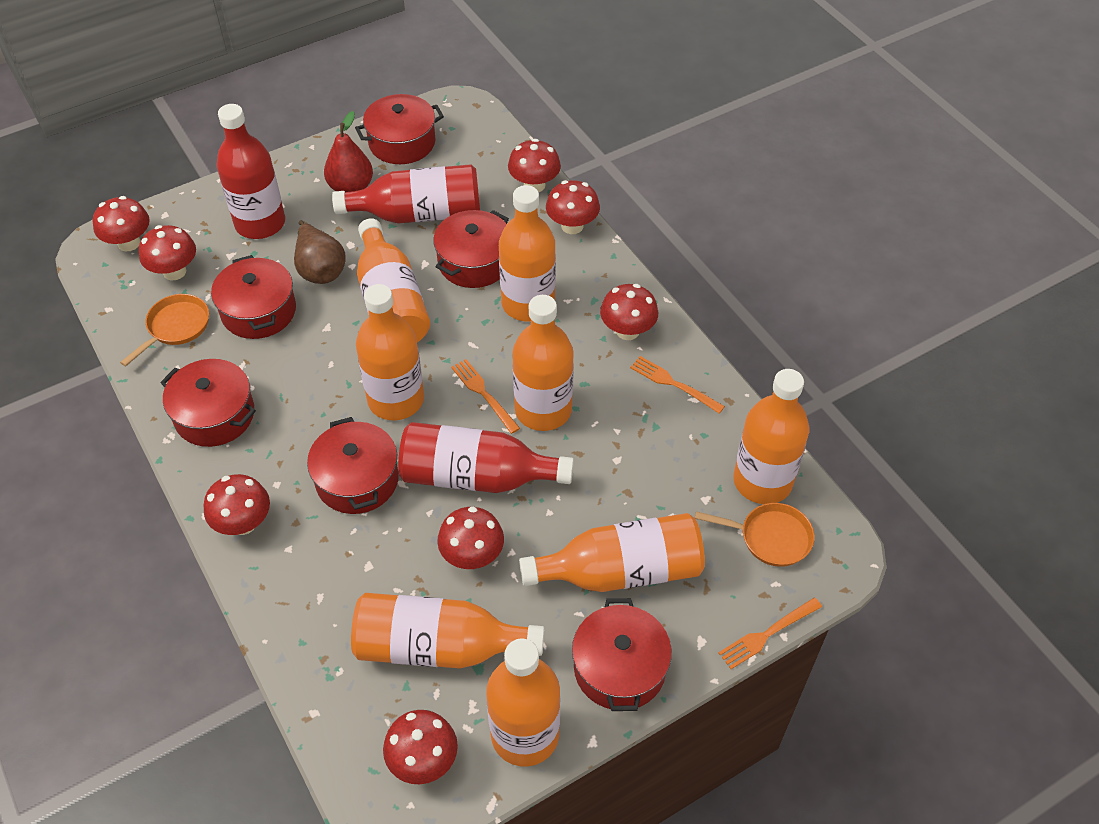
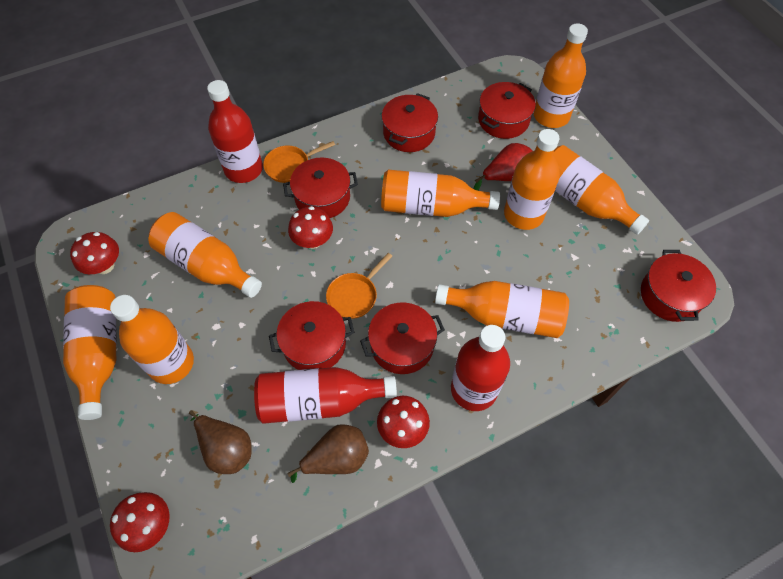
brown pear: 1 -> 2
orange fork: 3 -> 0
red mushroom: 8 -> 4

